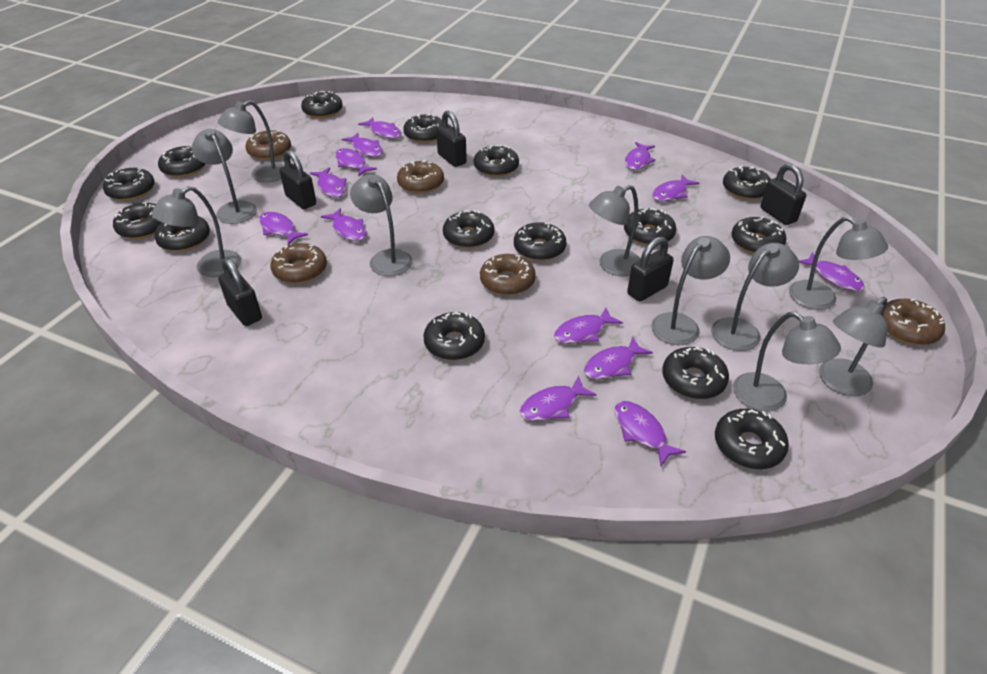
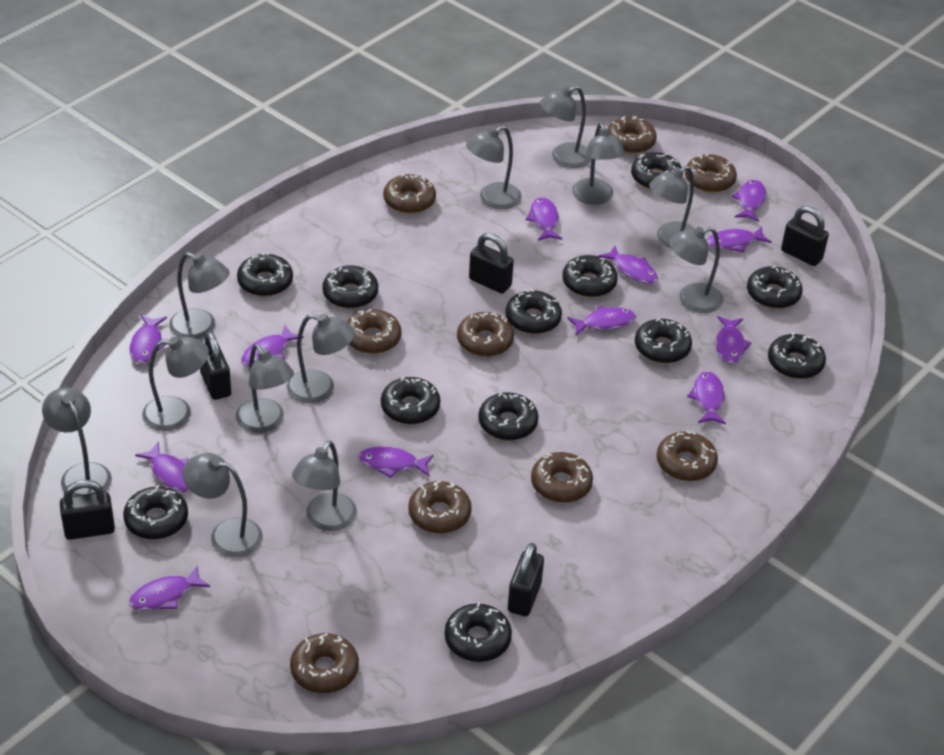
black donut: 15 -> 12
brown donut: 5 -> 9
grey lamp: 10 -> 12
purple fish: 13 -> 12

